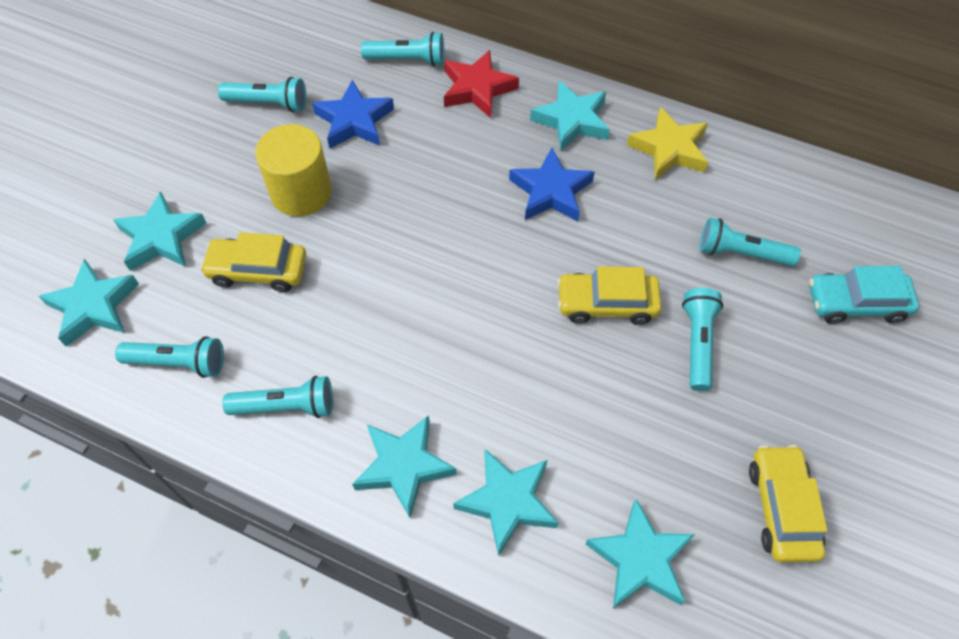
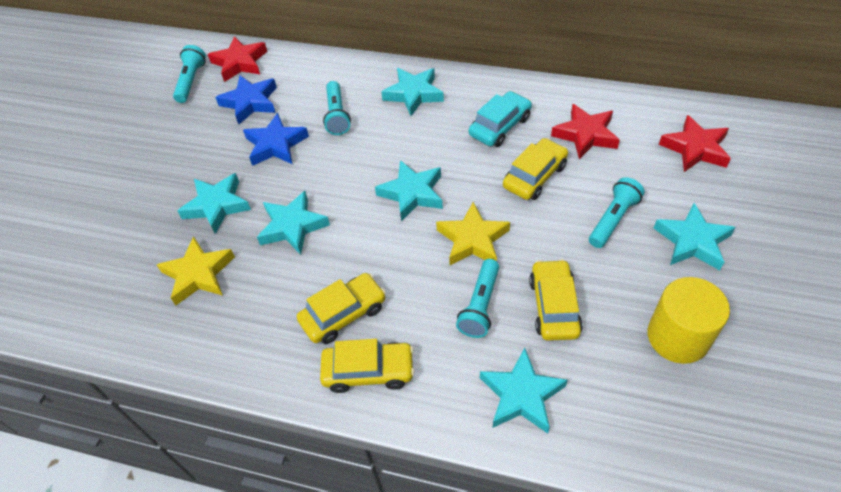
red star: 1 -> 3
turquoise flashlight: 6 -> 4
yellow car: 3 -> 4
yellow star: 1 -> 2

